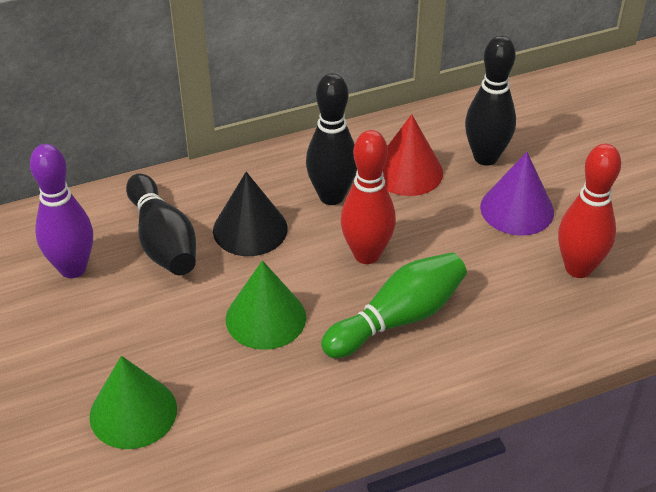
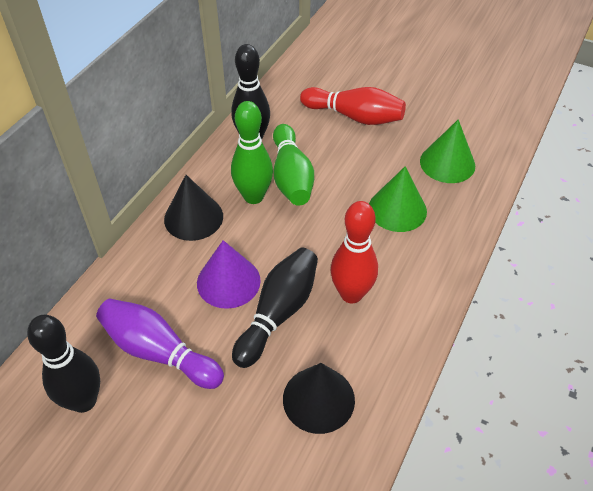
black cone: 1 -> 2
green bowling pin: 1 -> 2
red cone: 1 -> 0

